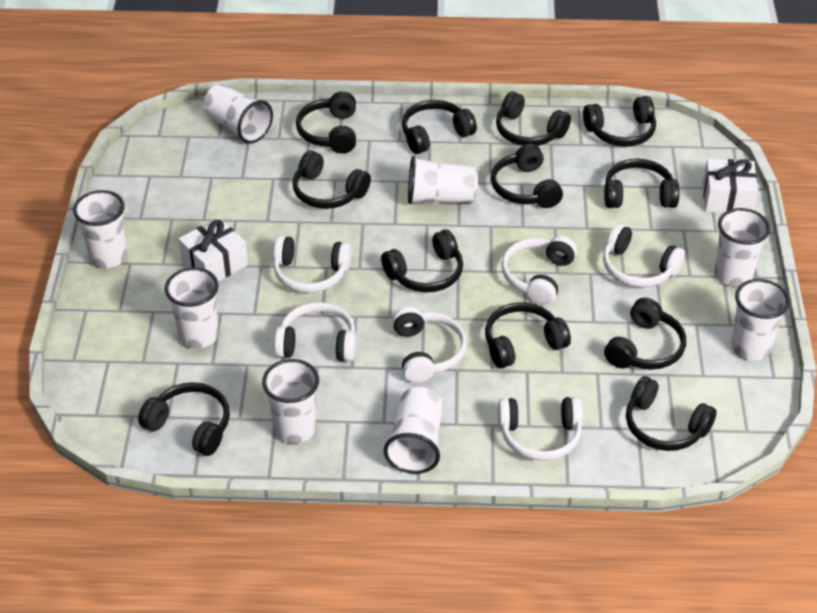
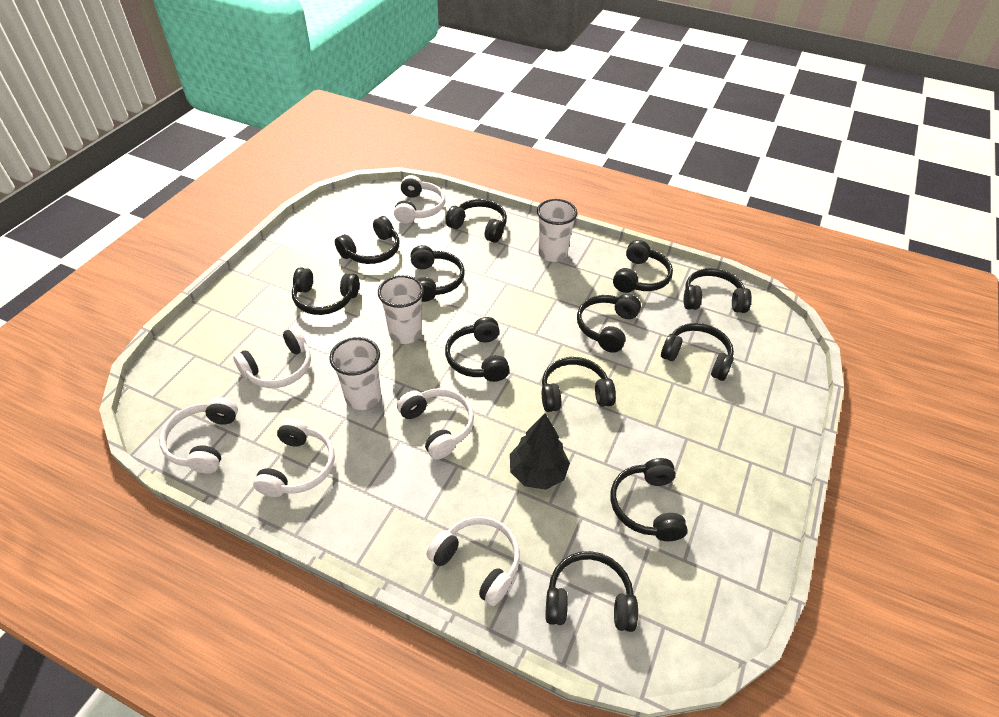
black tree: 0 -> 1
white cup: 8 -> 3
white gift: 2 -> 0

